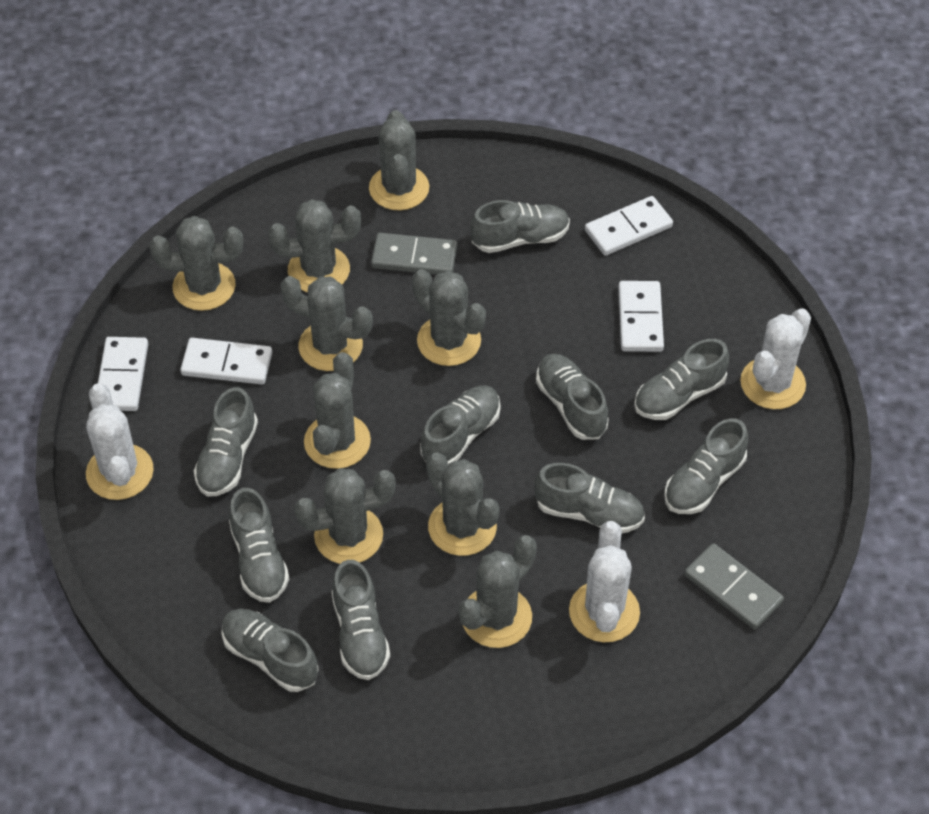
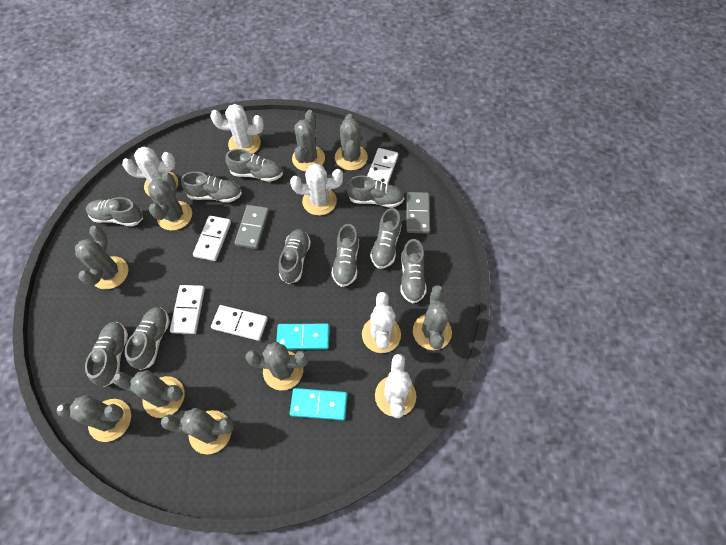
turquoise domino: 0 -> 2
white cactus: 3 -> 5

